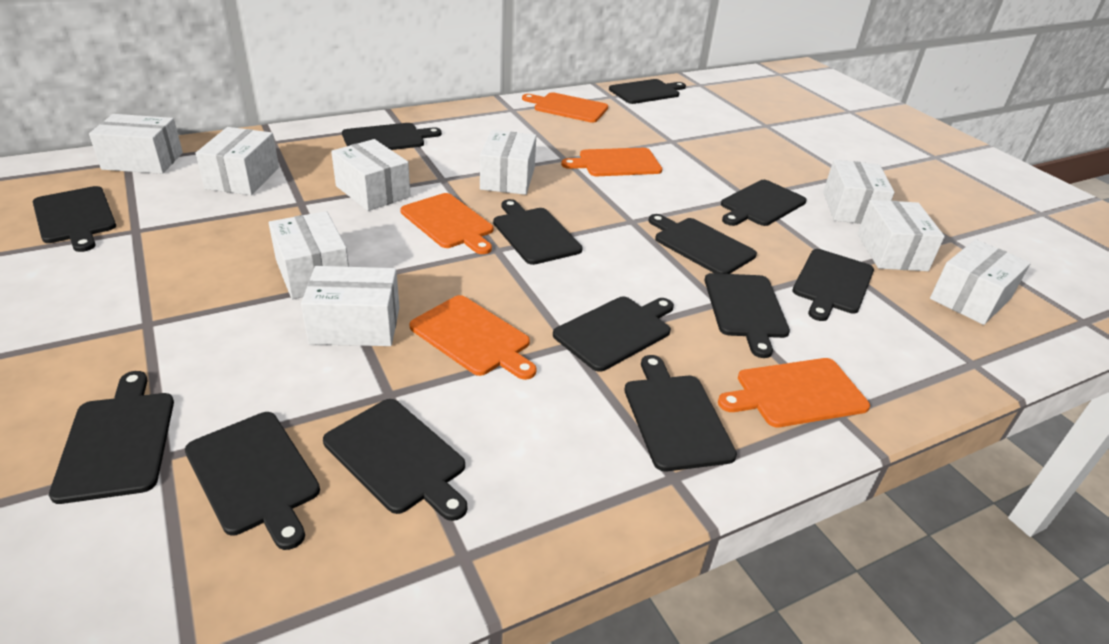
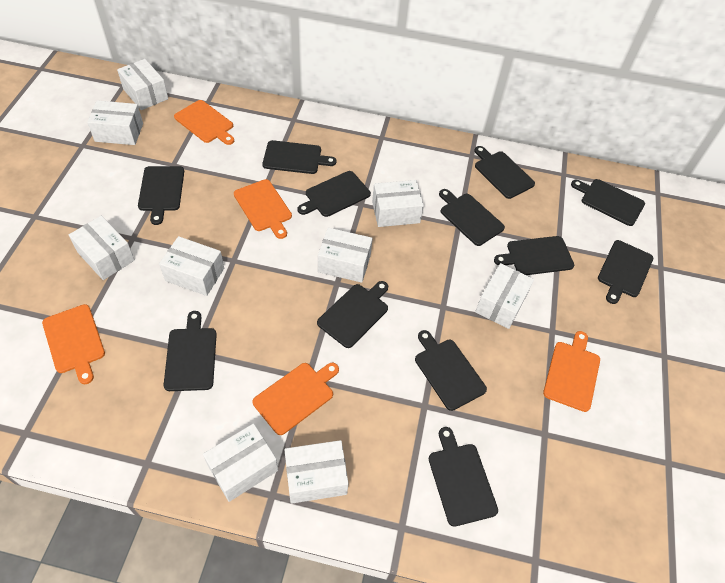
black cutting board: 13 -> 12

